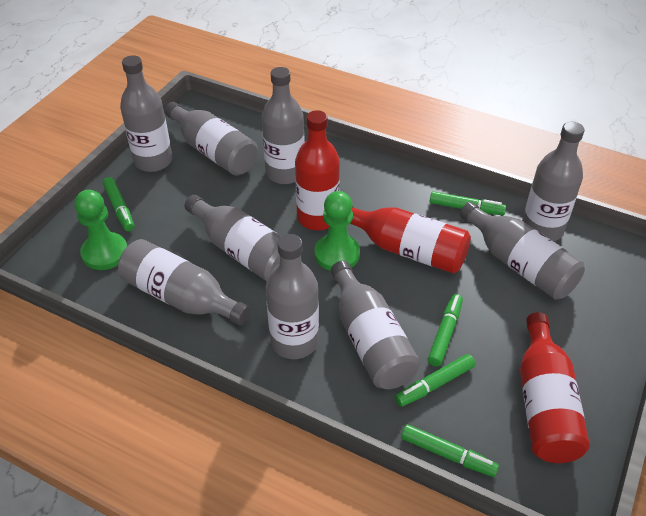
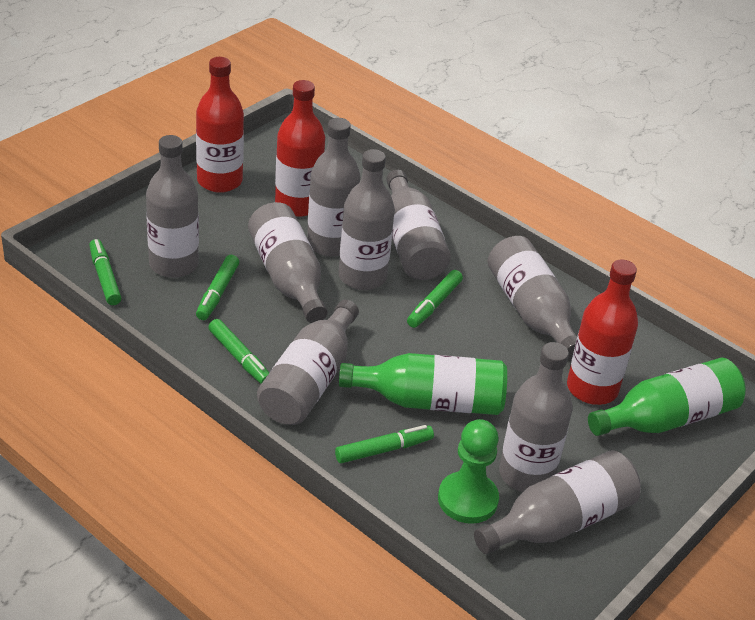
green bottle: 0 -> 2
green pawn: 2 -> 1

